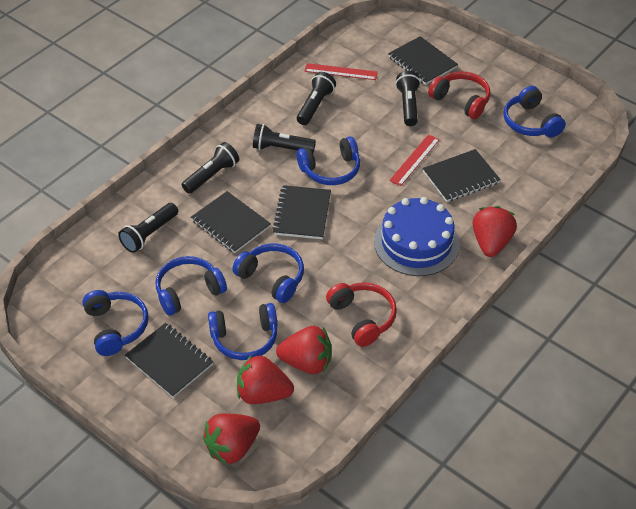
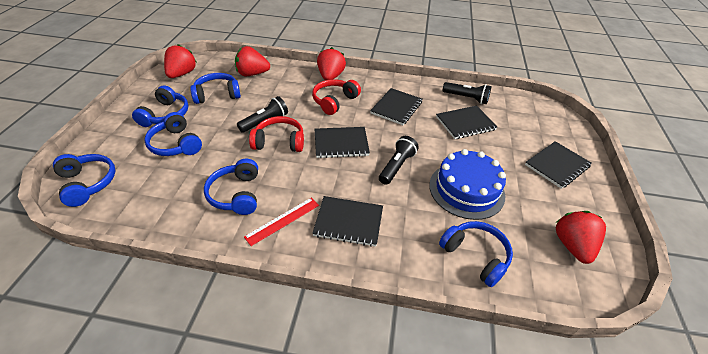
black flashlight: 5 -> 3
red ruler: 2 -> 1

